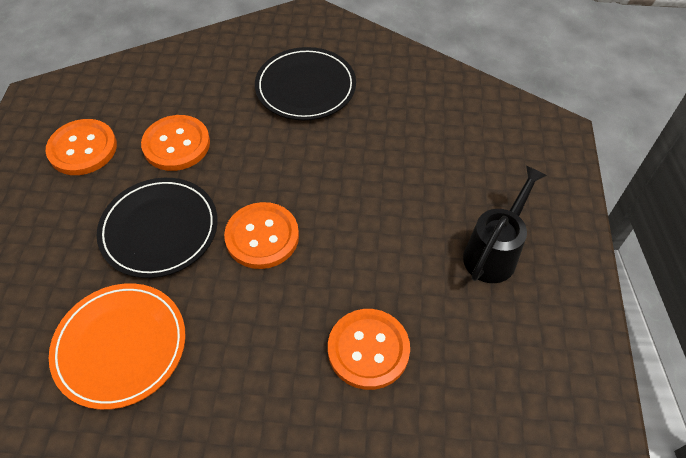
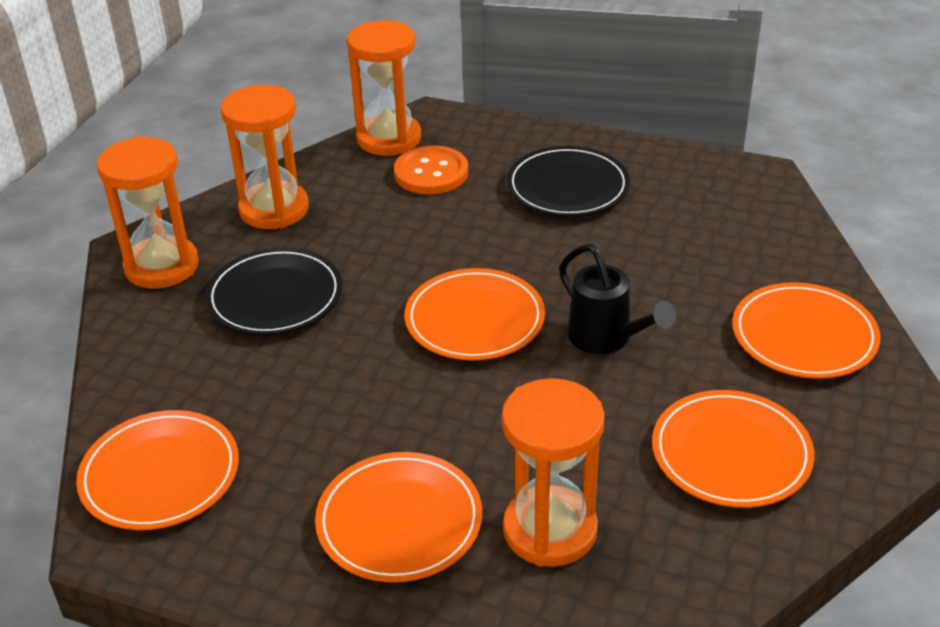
orange button: 4 -> 1
orange hourglass: 0 -> 4
orange plate: 1 -> 5

